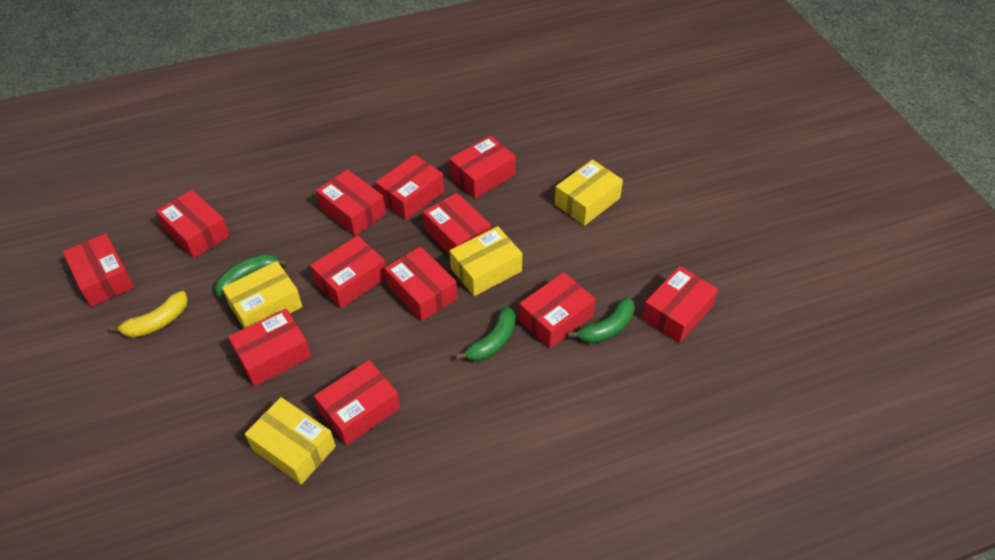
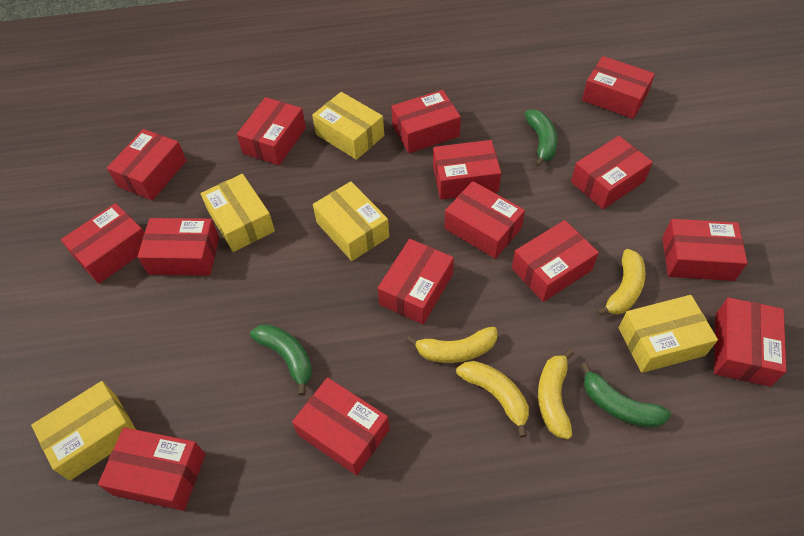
red box: 12 -> 15
yellow banana: 1 -> 4
yellow box: 4 -> 5

